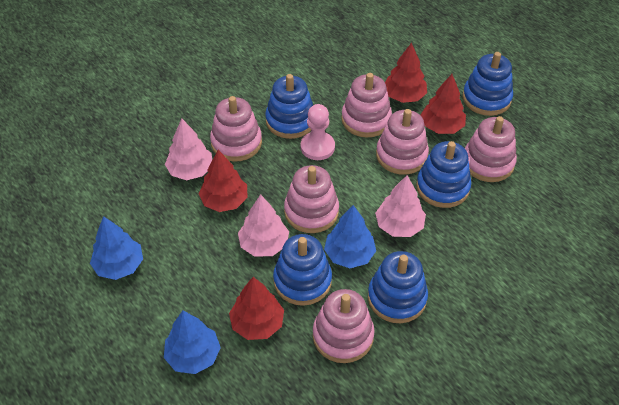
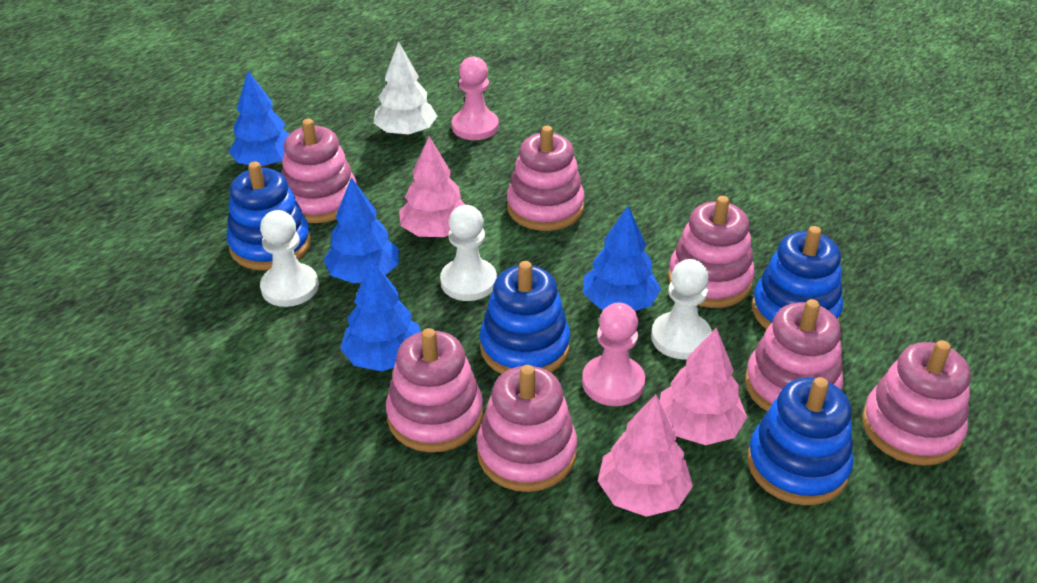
blue stacking toy: 5 -> 4
blue tree: 3 -> 4
pink pawn: 1 -> 2
pink stacking toy: 6 -> 7
red tree: 4 -> 0
white pawn: 0 -> 3
white tree: 0 -> 1

